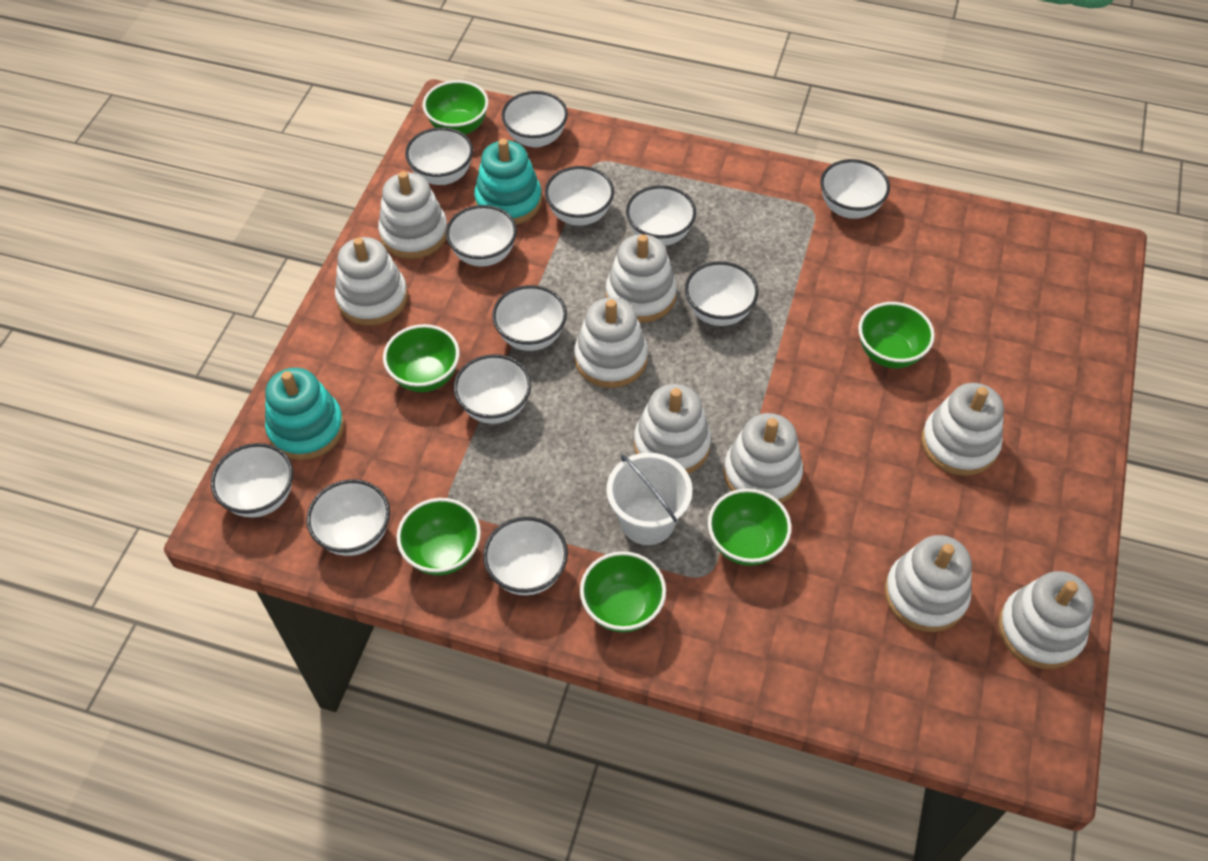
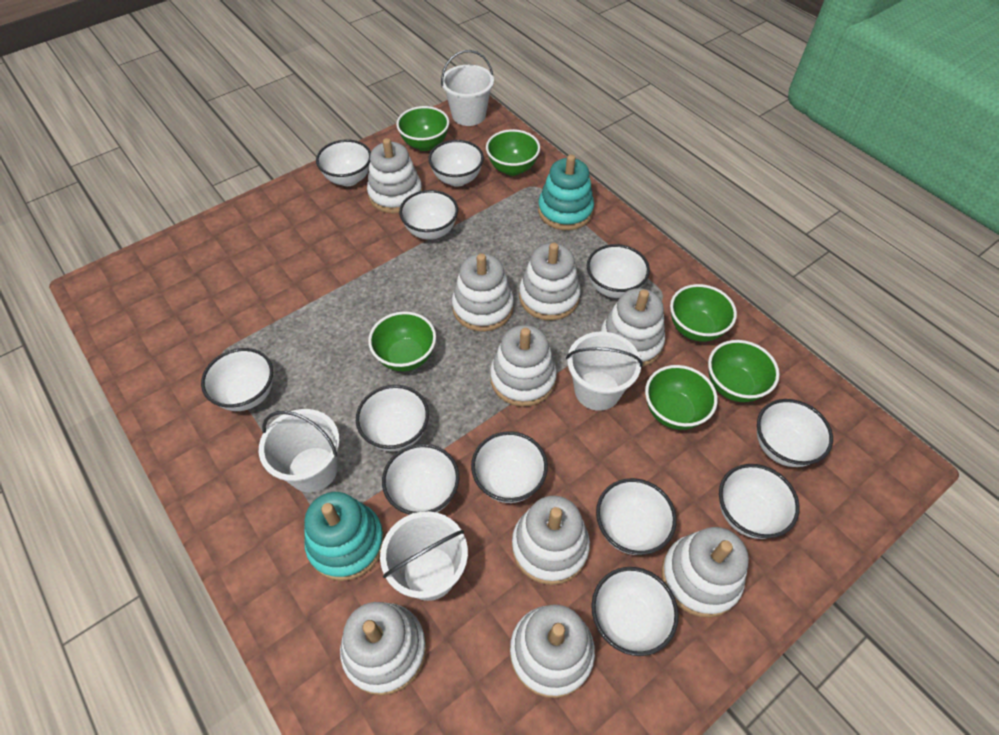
white bucket: 1 -> 4

